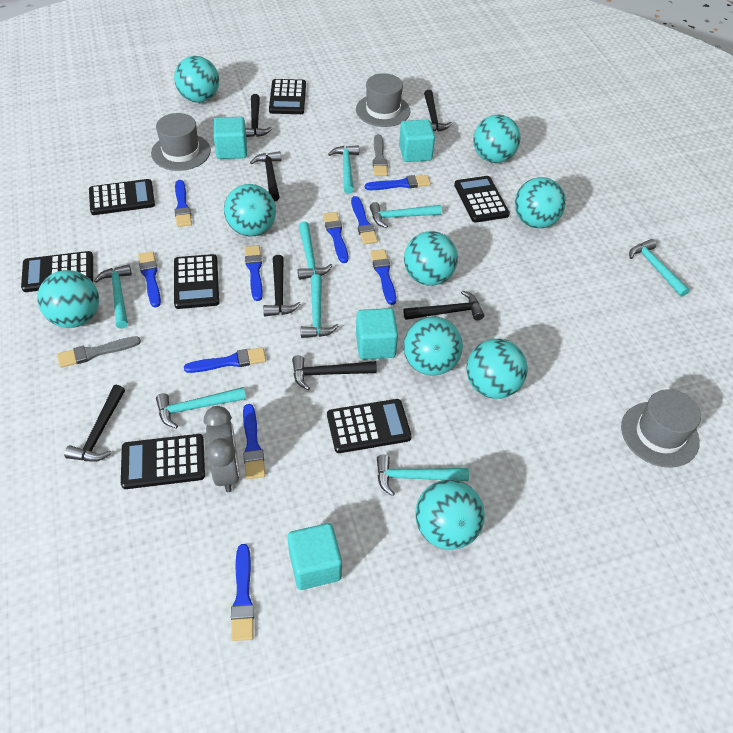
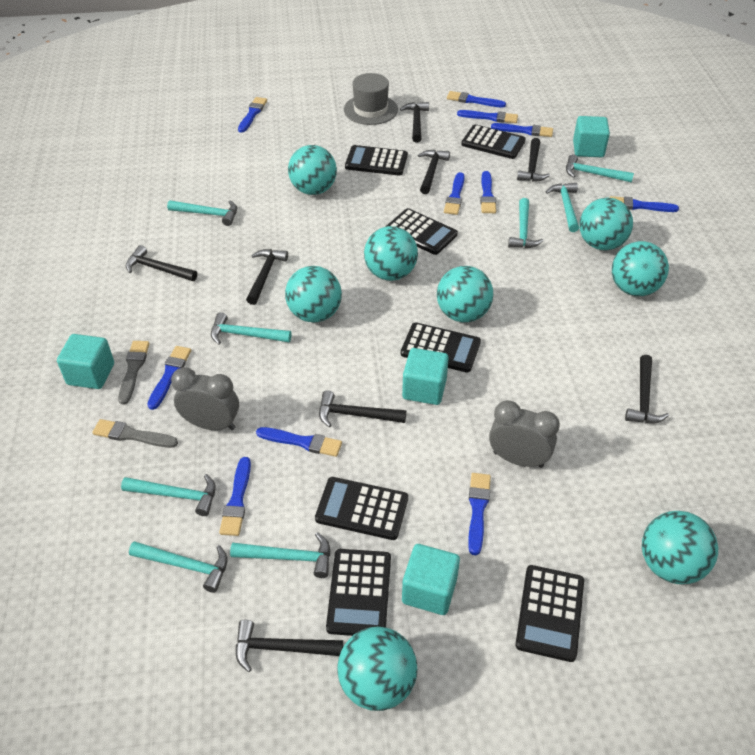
black hammer: 7 -> 8
blue brush: 10 -> 11
grey clock: 1 -> 2
grey hat: 3 -> 1
turquoise ball: 9 -> 8

